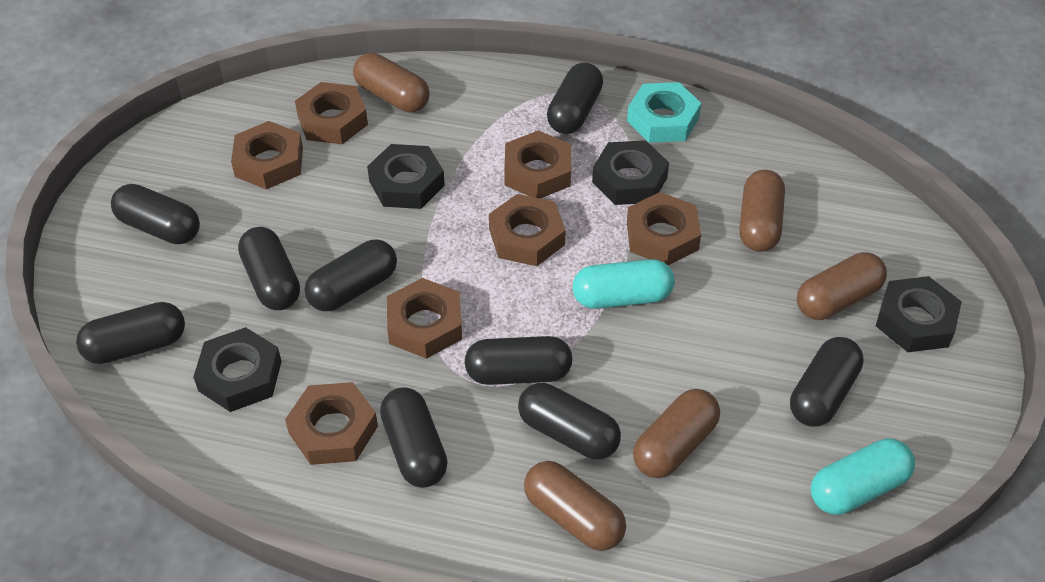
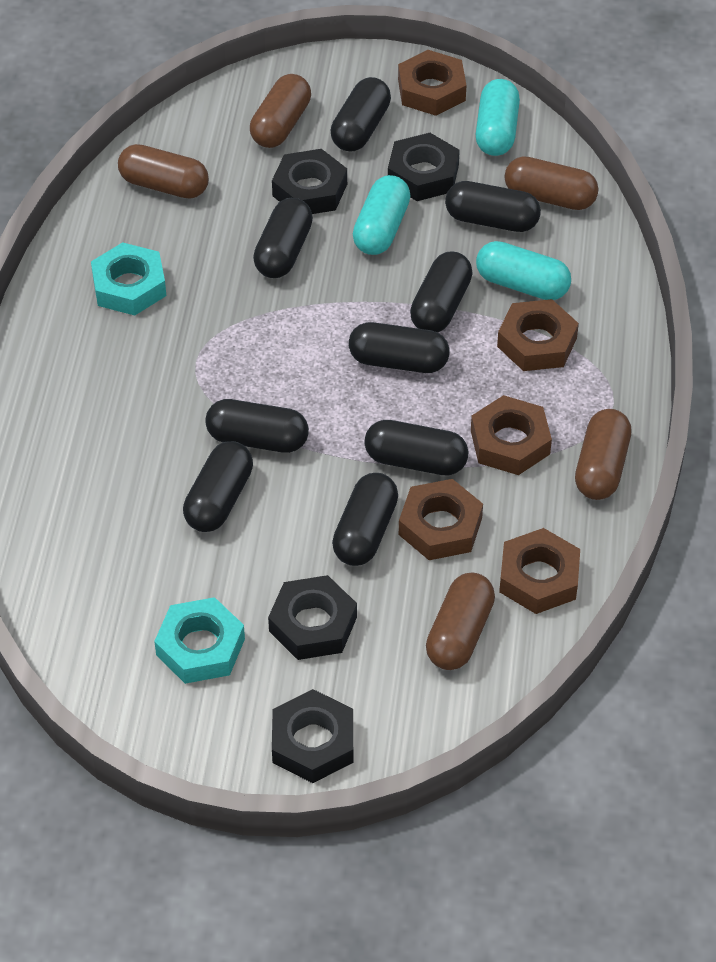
brown nut: 7 -> 5
turquoise capsule: 2 -> 3
turquoise nut: 1 -> 2

